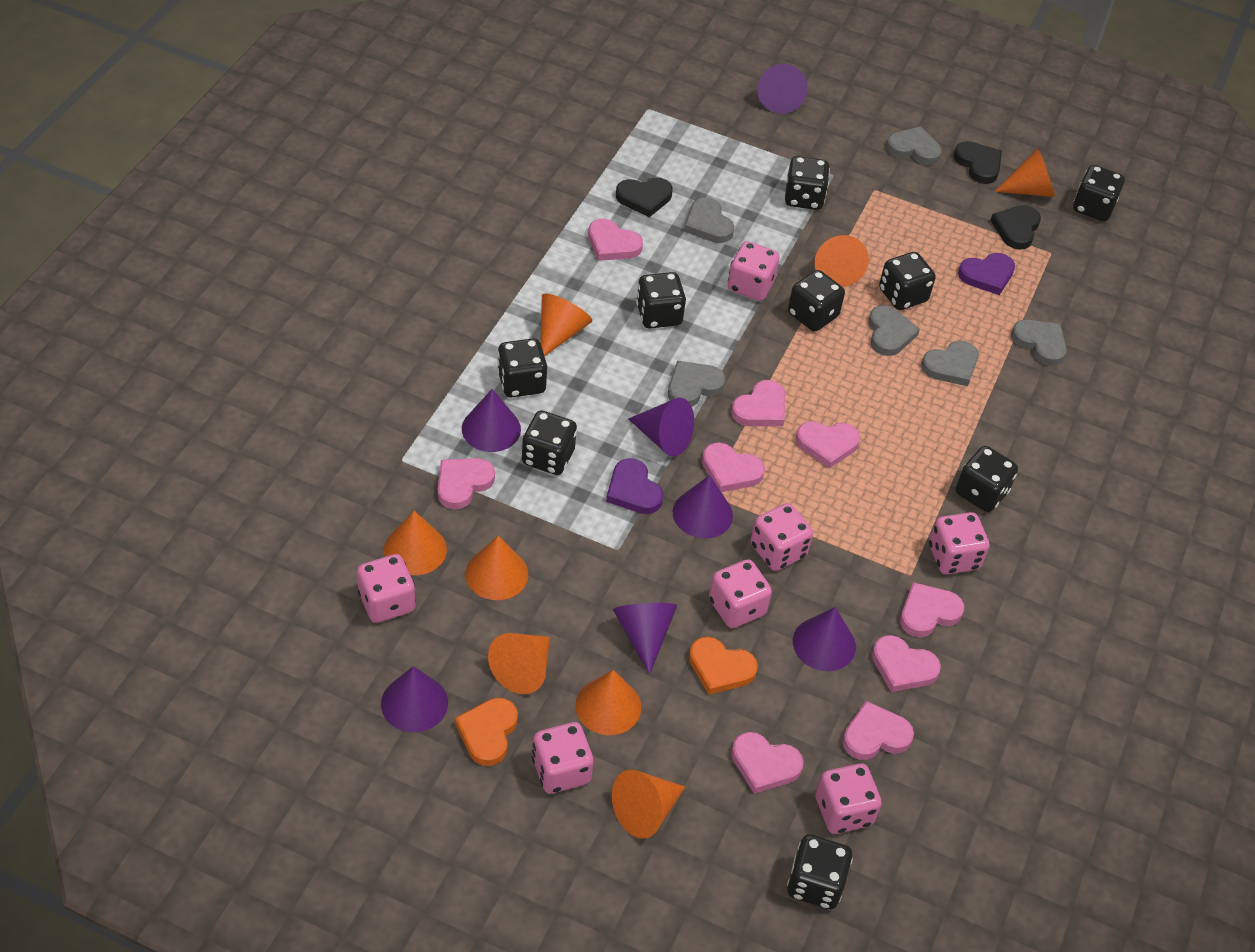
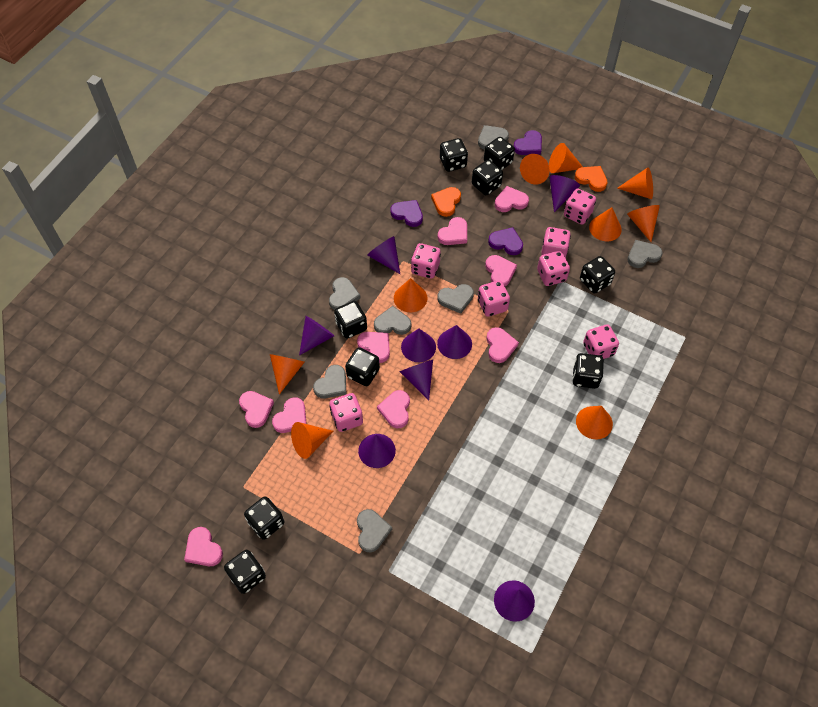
black heart: 3 -> 0
grey heart: 6 -> 7
orange cone: 8 -> 9
purple cone: 7 -> 8
purple heart: 2 -> 3

